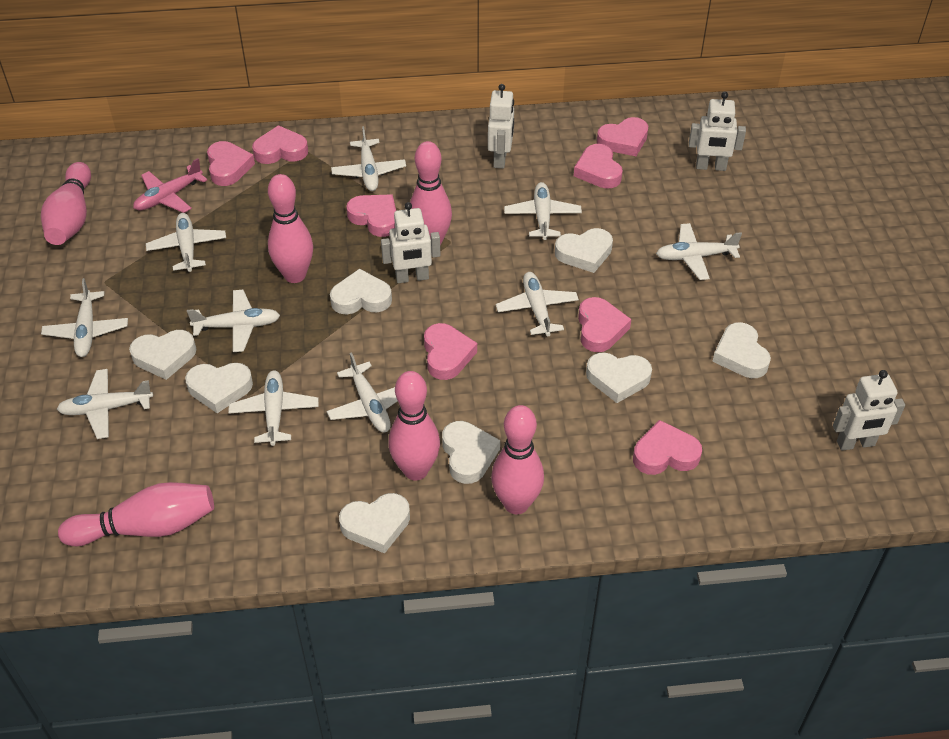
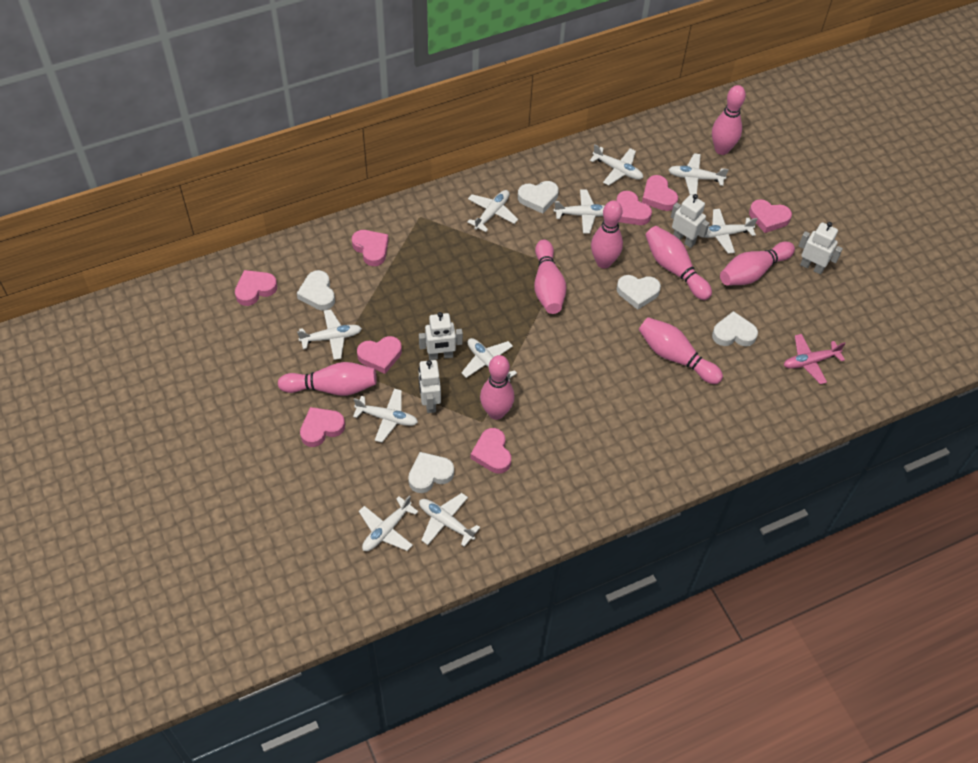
pink bowling pin: 6 -> 8
white heart: 8 -> 5

